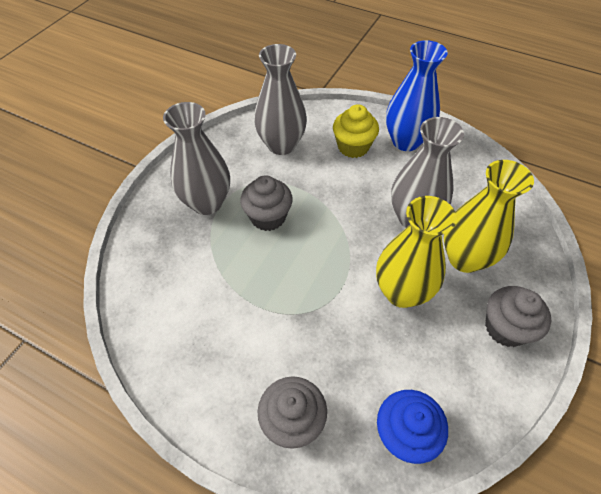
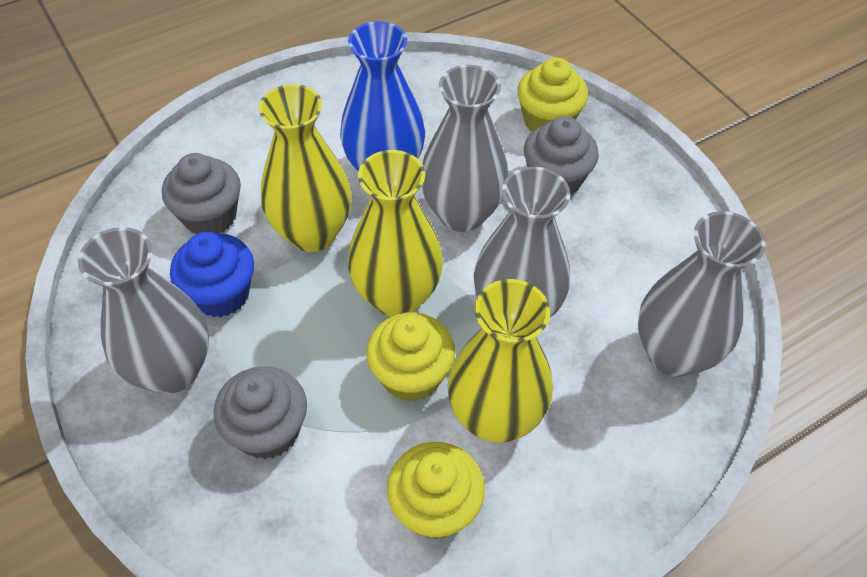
grey vase: 3 -> 4
yellow cupcake: 1 -> 3
yellow vase: 2 -> 3

